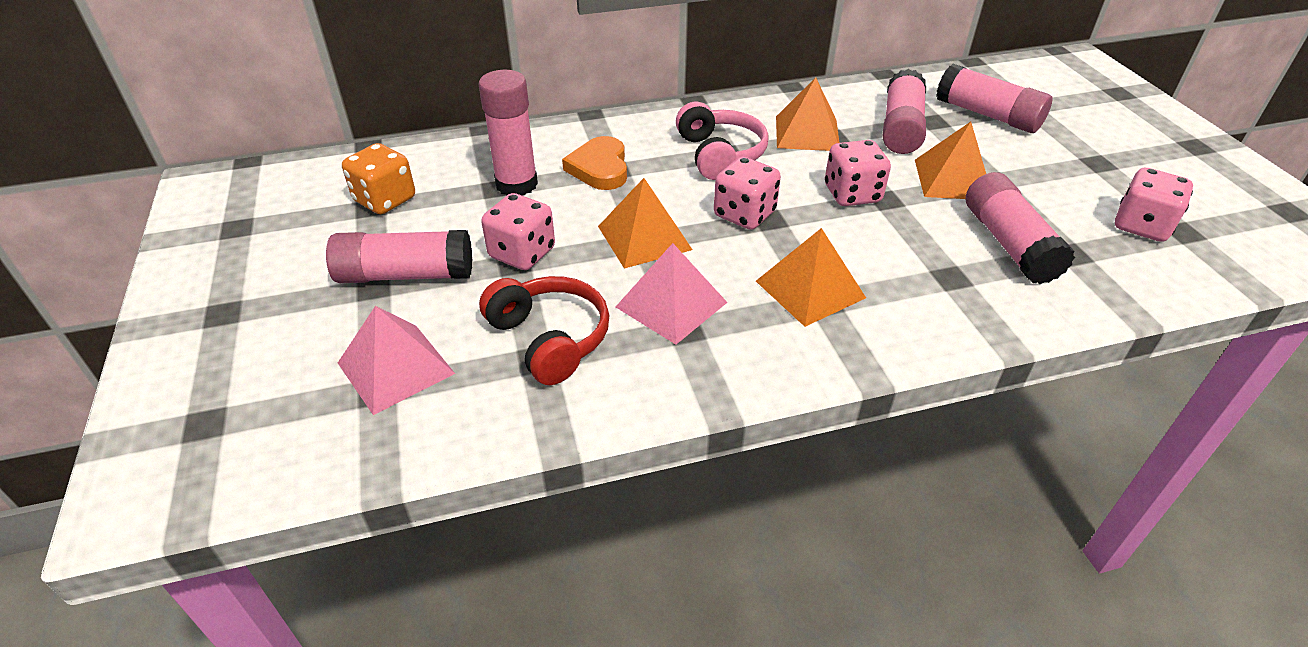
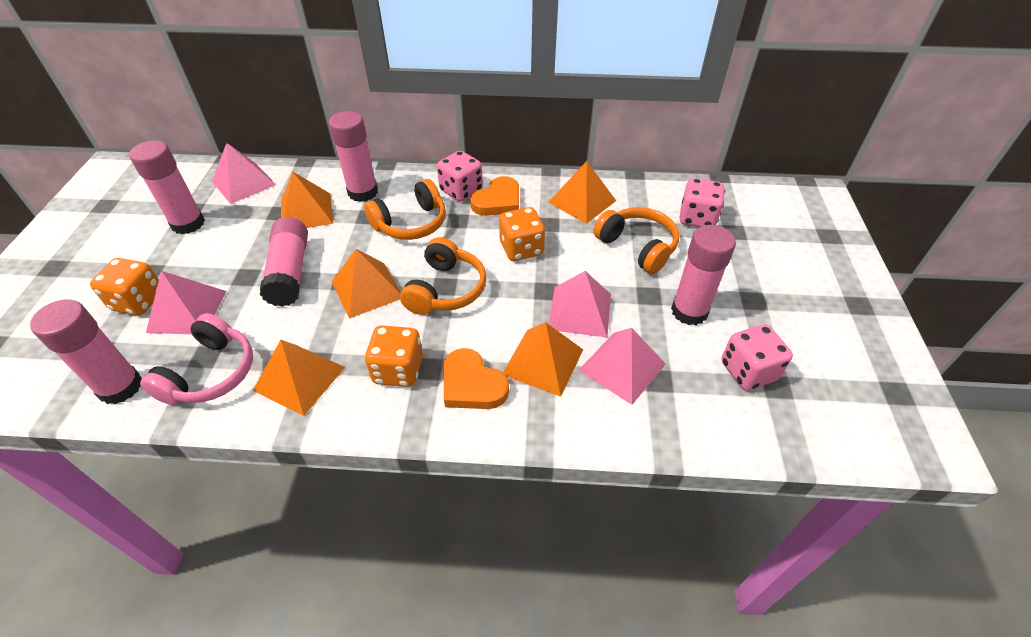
orange dice: 1 -> 3
orange headphones: 0 -> 3
orange heart: 1 -> 2
orange pyramid: 4 -> 5
pink dice: 4 -> 3
pink pyramid: 2 -> 4
red headphones: 1 -> 0

